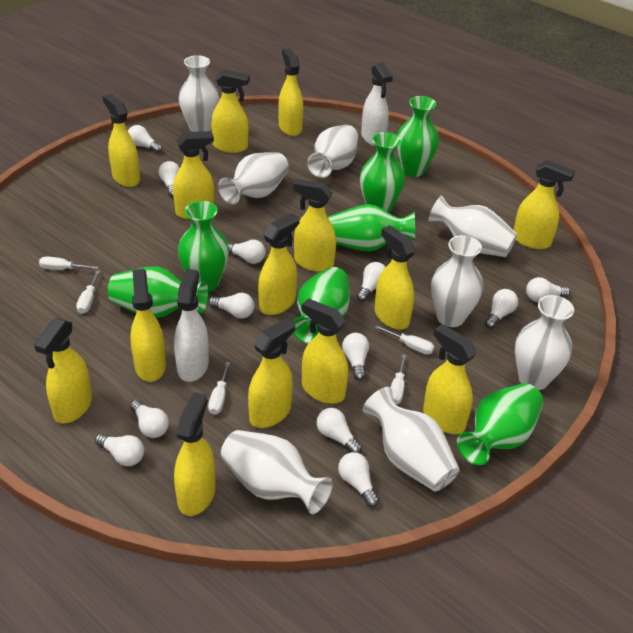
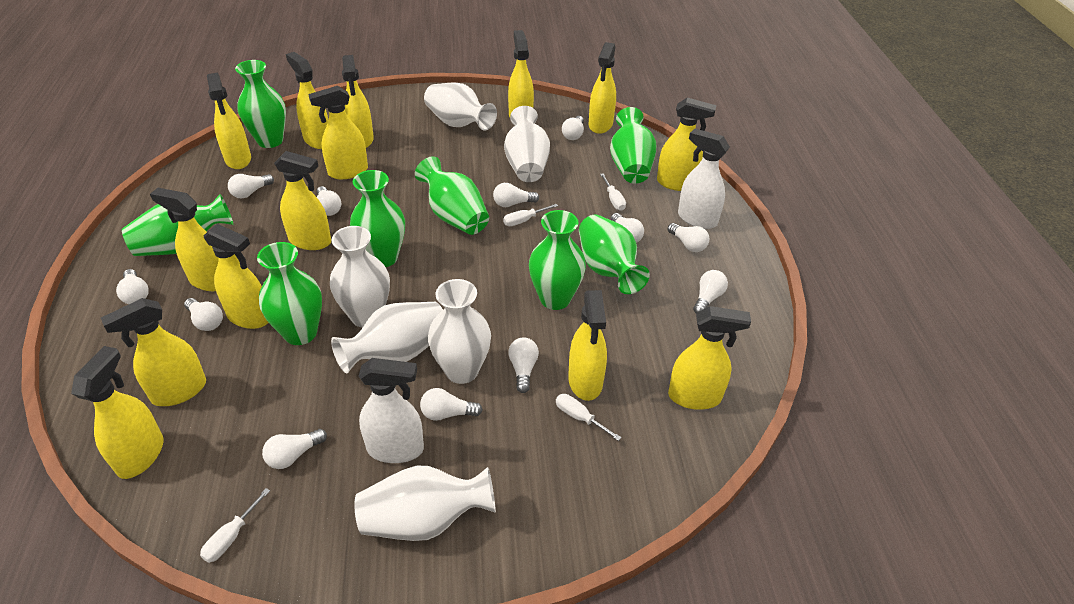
green vase: 7 -> 8
white screwdriver: 5 -> 4
white vase: 8 -> 6

